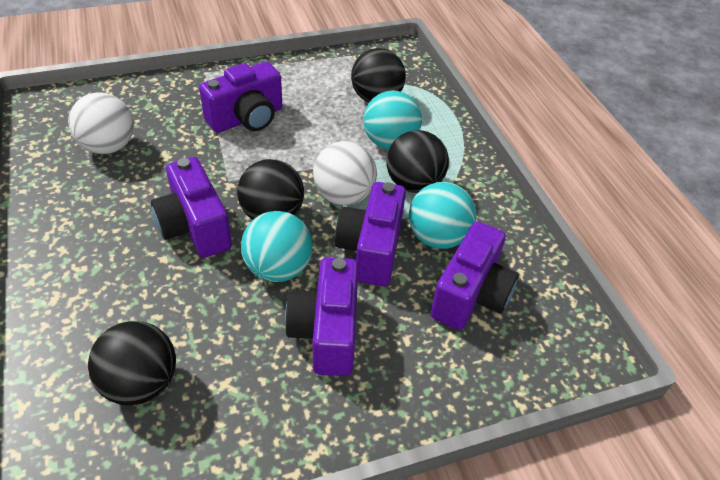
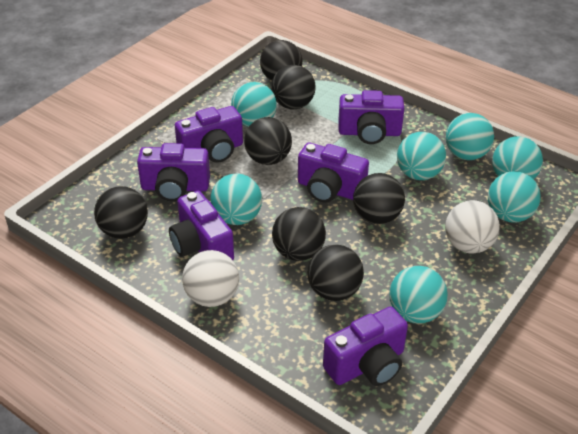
black ball: 4 -> 7
purple camera: 5 -> 6
turquoise ball: 3 -> 7

